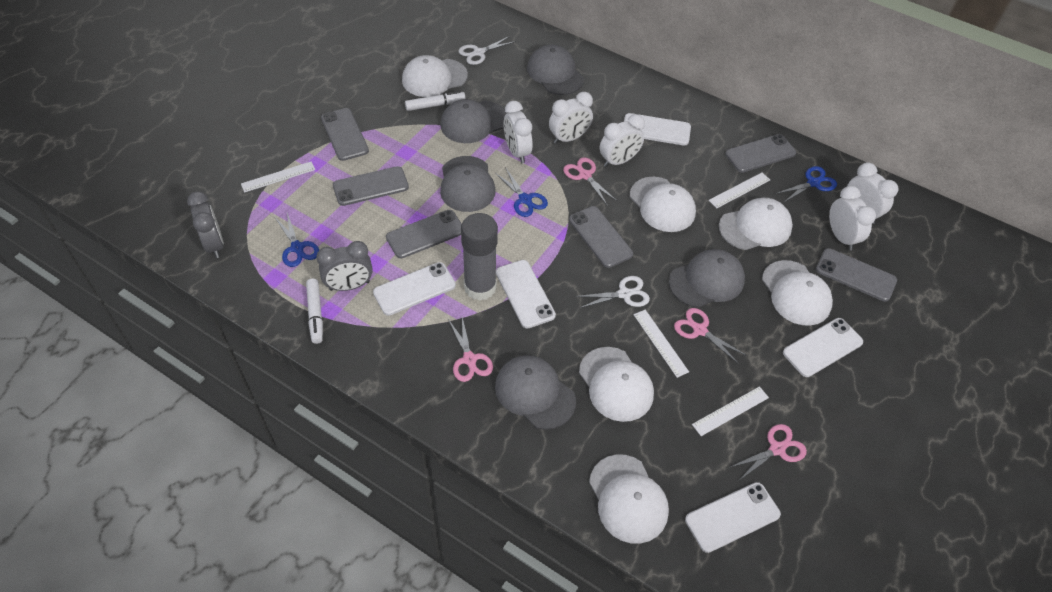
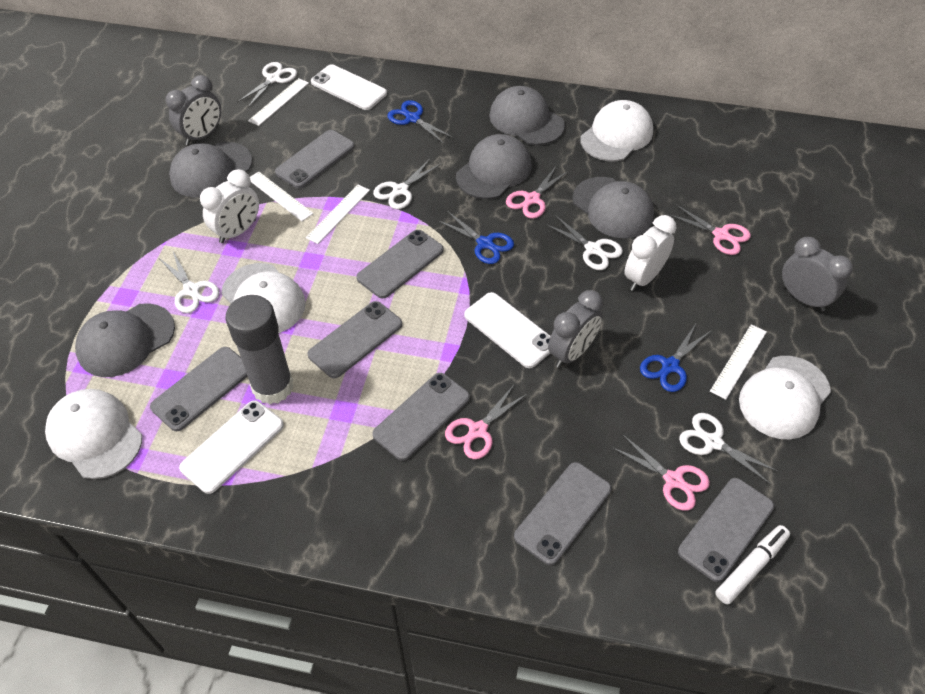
grey clock: 2 -> 3
grey phone: 6 -> 7
white cap: 6 -> 4
white clock: 5 -> 2
white marker: 2 -> 1
white phone: 5 -> 3
white scissors: 2 -> 5

